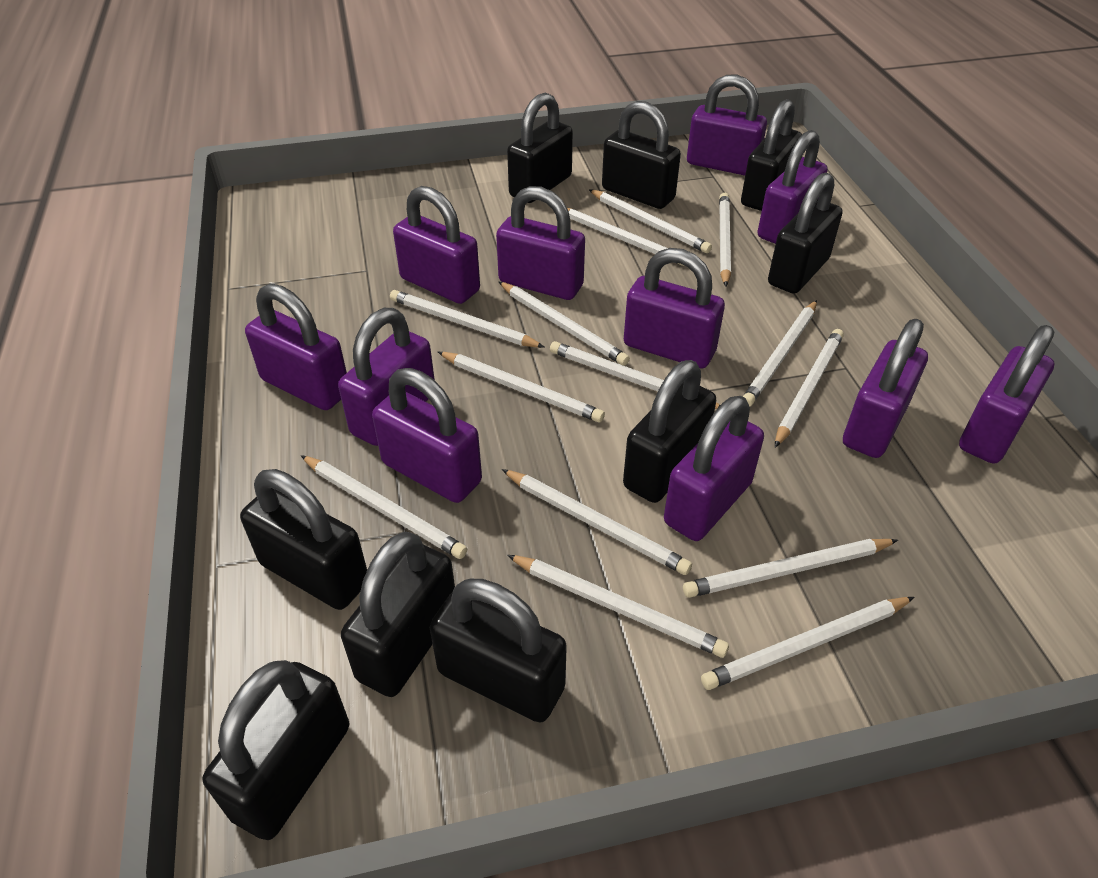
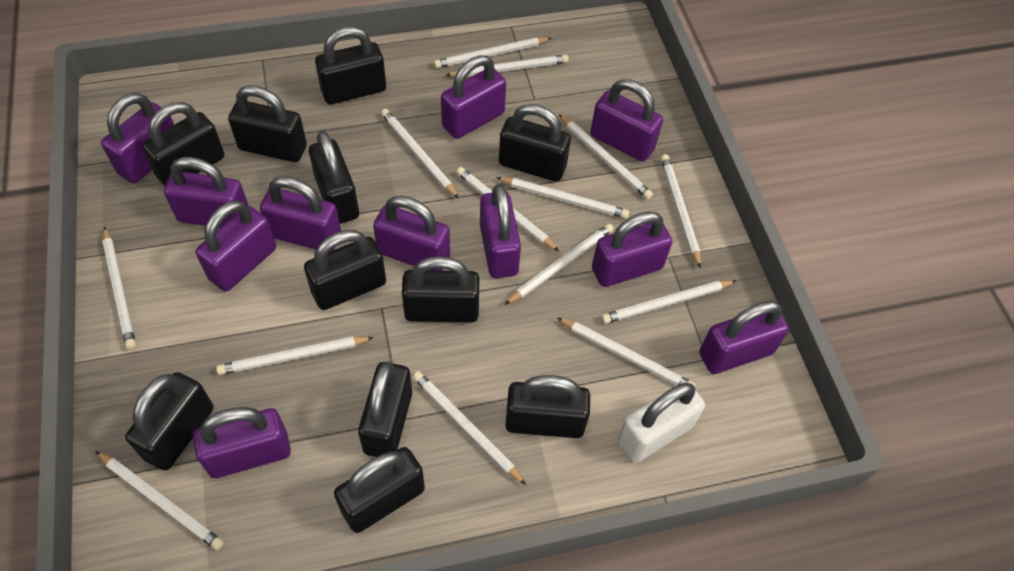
black padlock: 9 -> 11
white padlock: 0 -> 1

